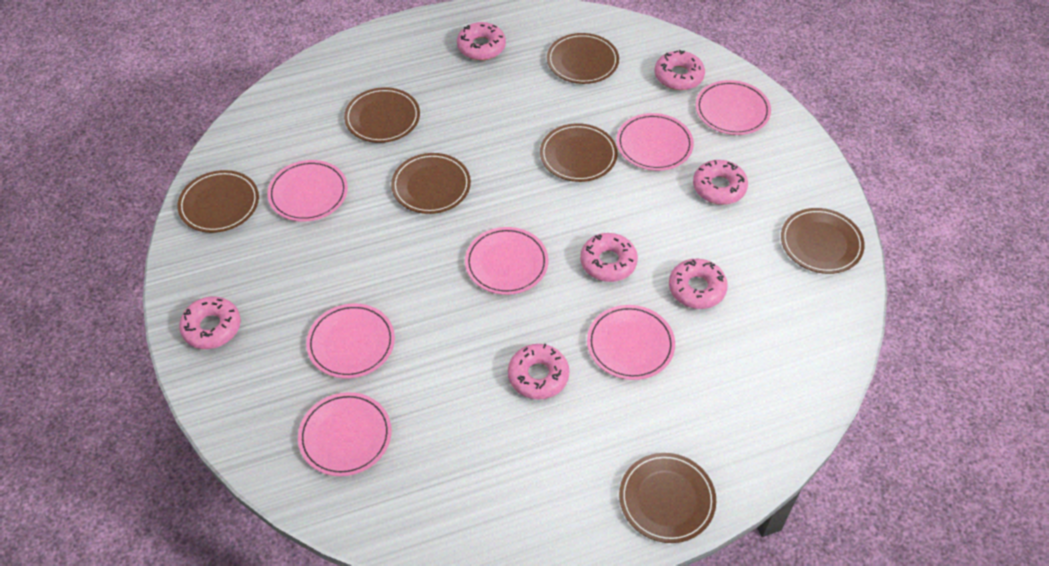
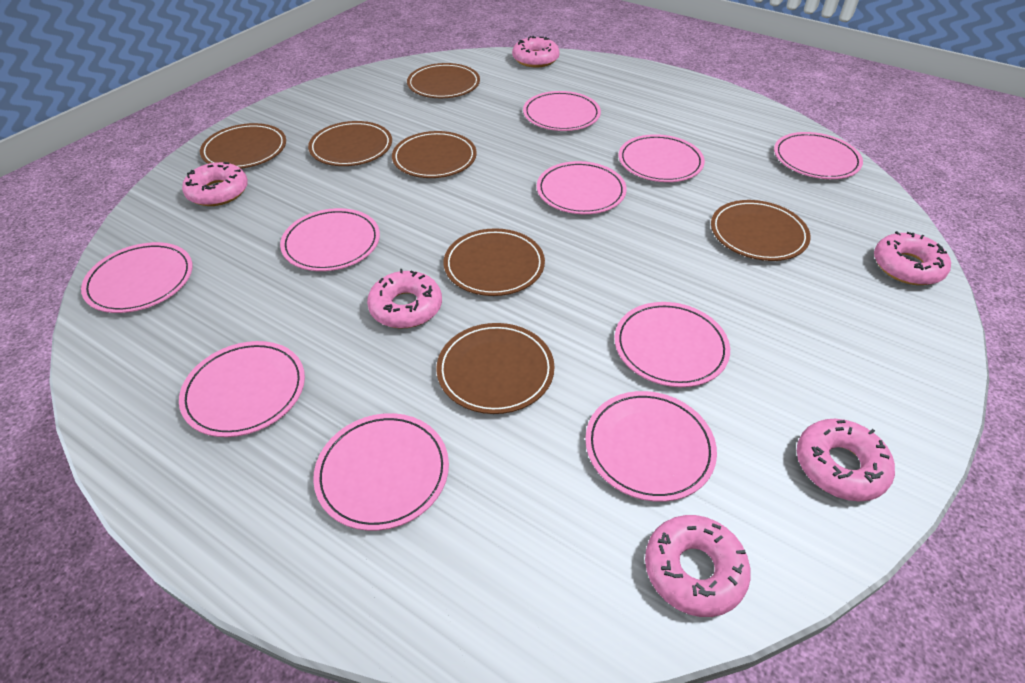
pink donut: 7 -> 6
pink plate: 7 -> 10

